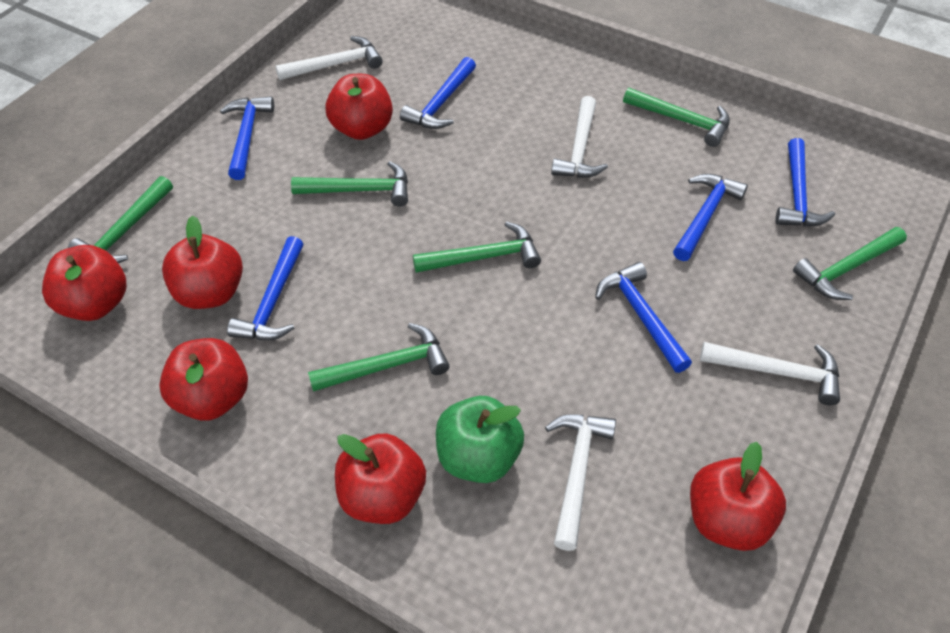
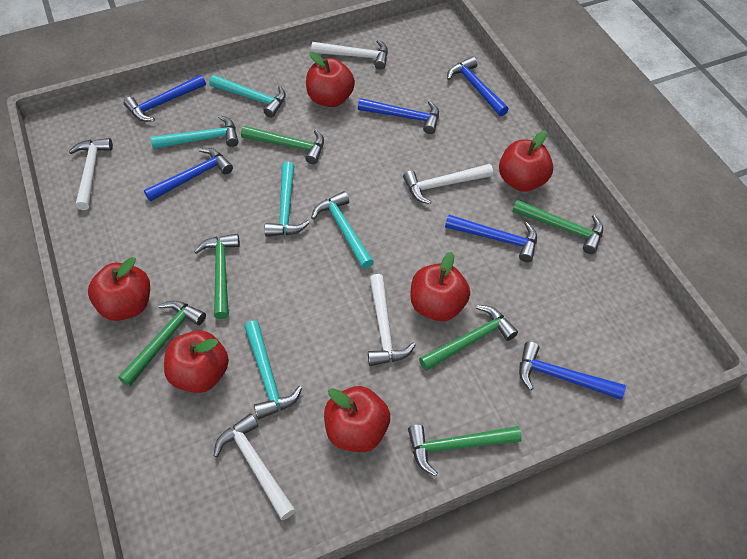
green apple: 1 -> 0
turquoise hammer: 0 -> 5
white hammer: 4 -> 5

